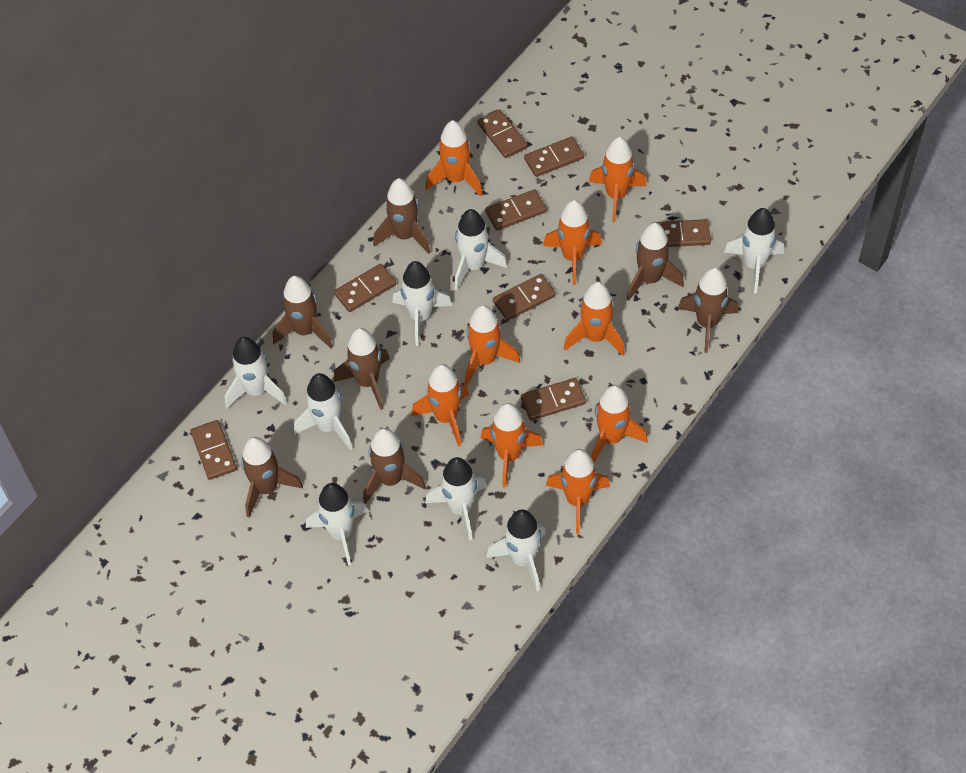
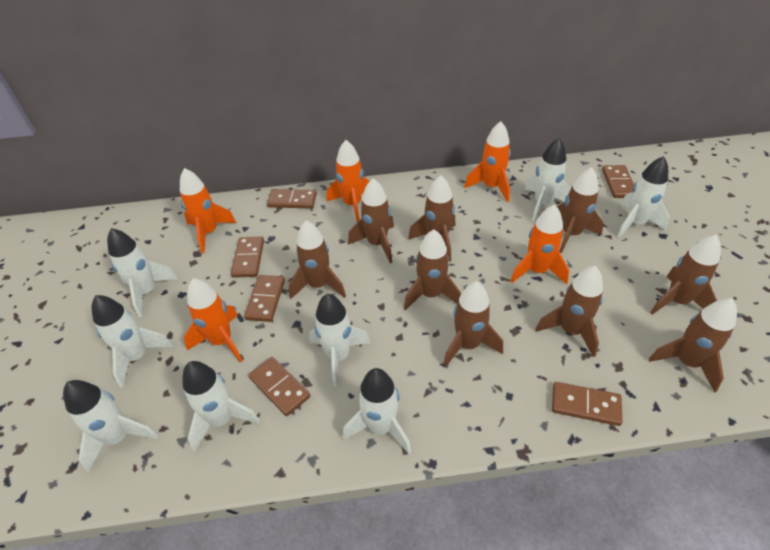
brown domino: 8 -> 6
brown rocket: 7 -> 9
orange rocket: 9 -> 5

